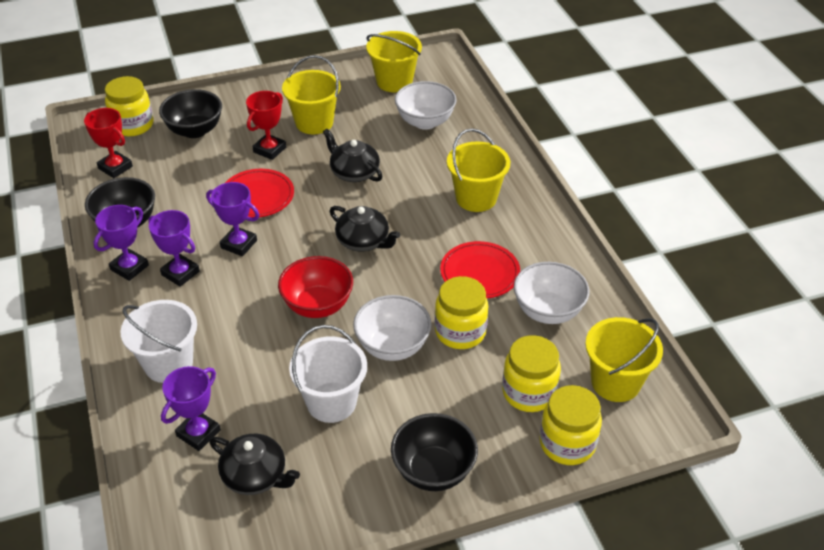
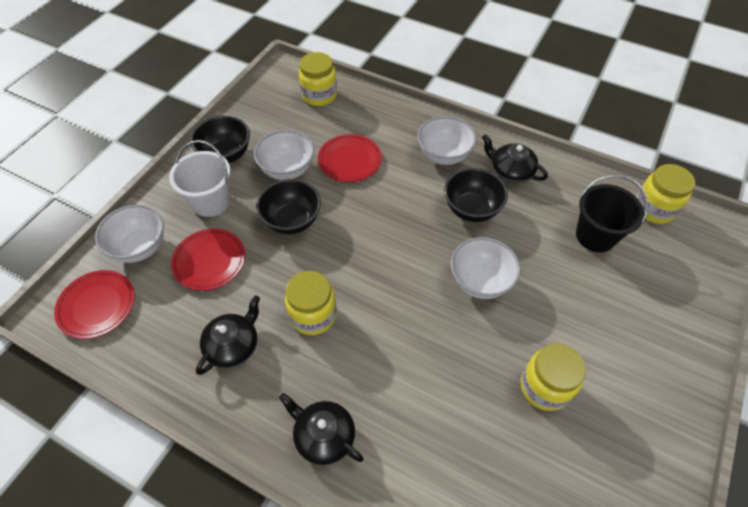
black bucket: 0 -> 1
purple trophy: 4 -> 0
red bowl: 1 -> 0
red plate: 2 -> 3
red trophy: 2 -> 0
white bowl: 3 -> 4
white bucket: 2 -> 1
yellow bucket: 4 -> 0

